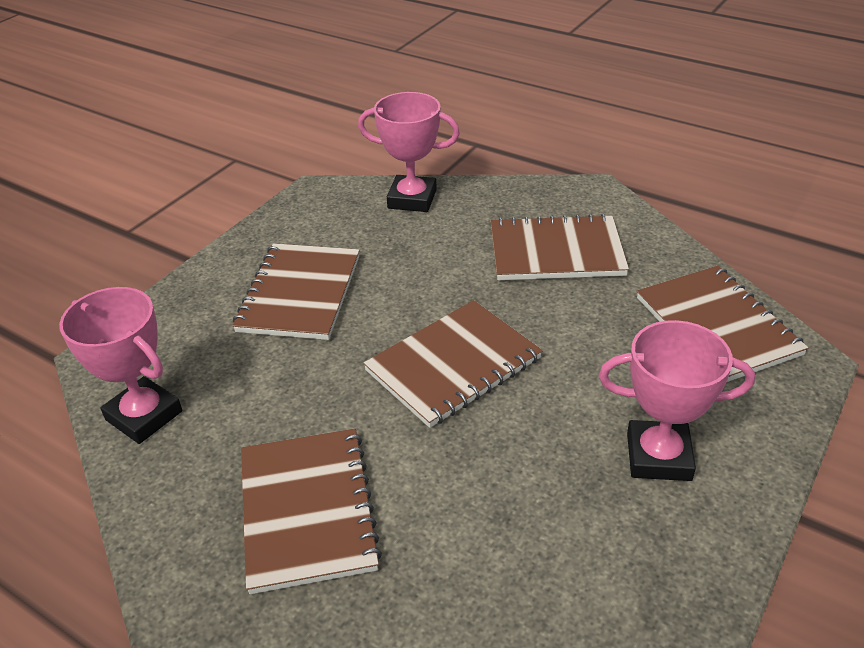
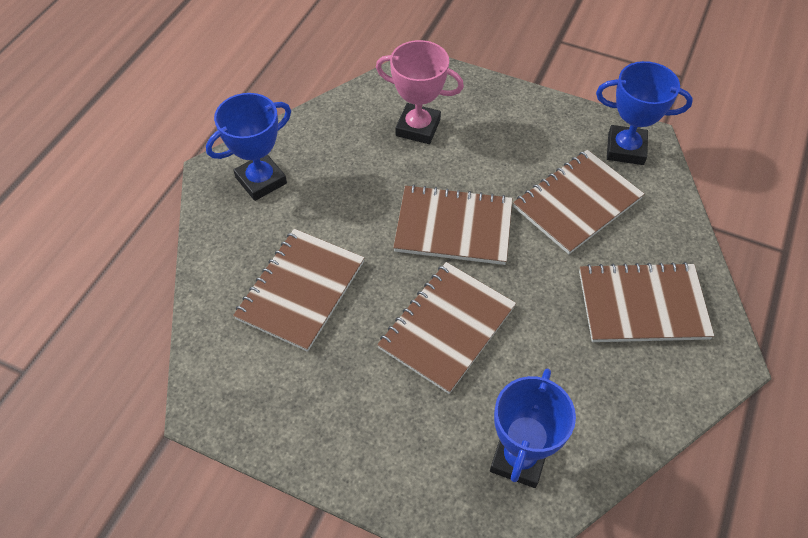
blue trophy: 0 -> 3
pink trophy: 3 -> 1

